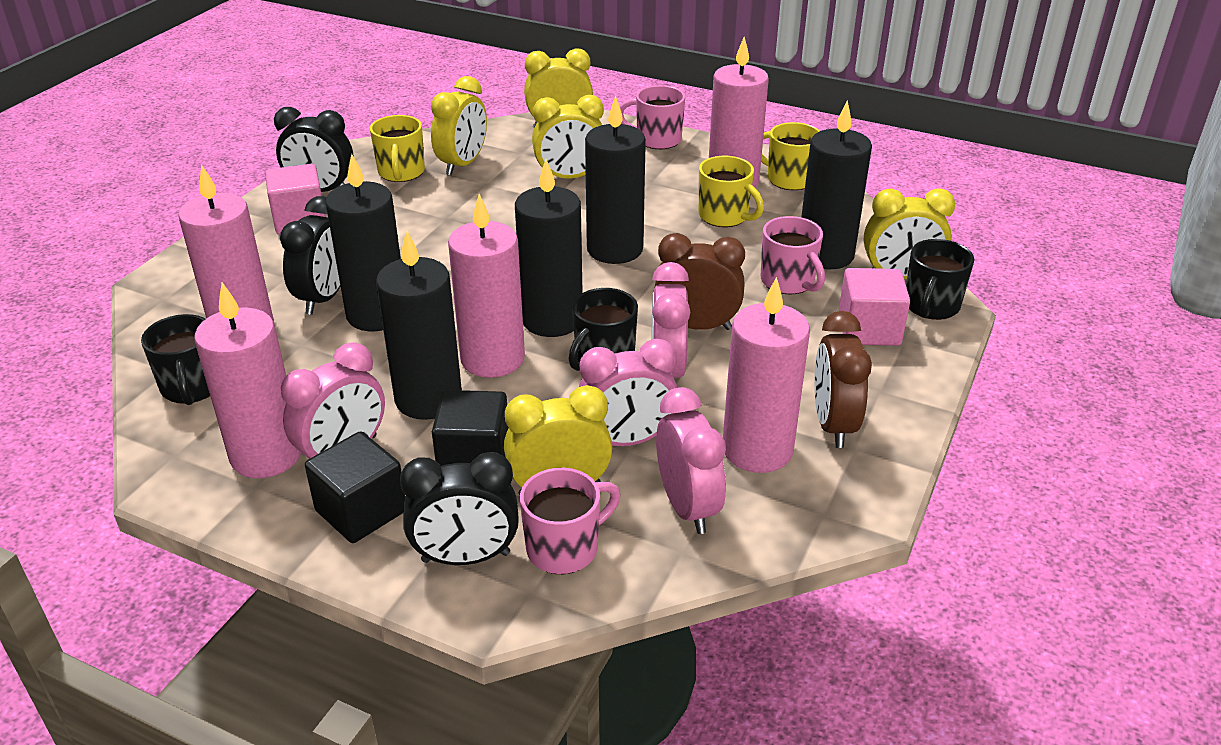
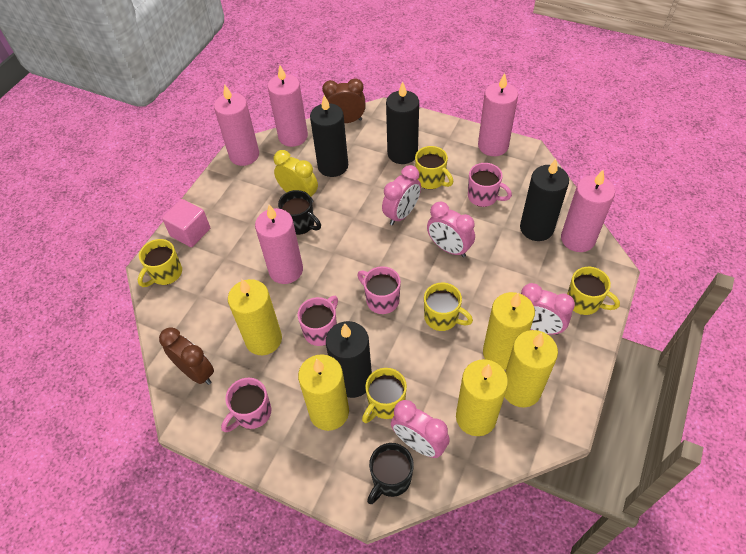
black candle: 5 -> 4
black clock: 3 -> 0
black cube: 2 -> 0
black mug: 3 -> 2
pink cube: 2 -> 1
pink mug: 3 -> 4
yellow candle: 0 -> 5
yellow clock: 5 -> 1
yellow mug: 3 -> 5

